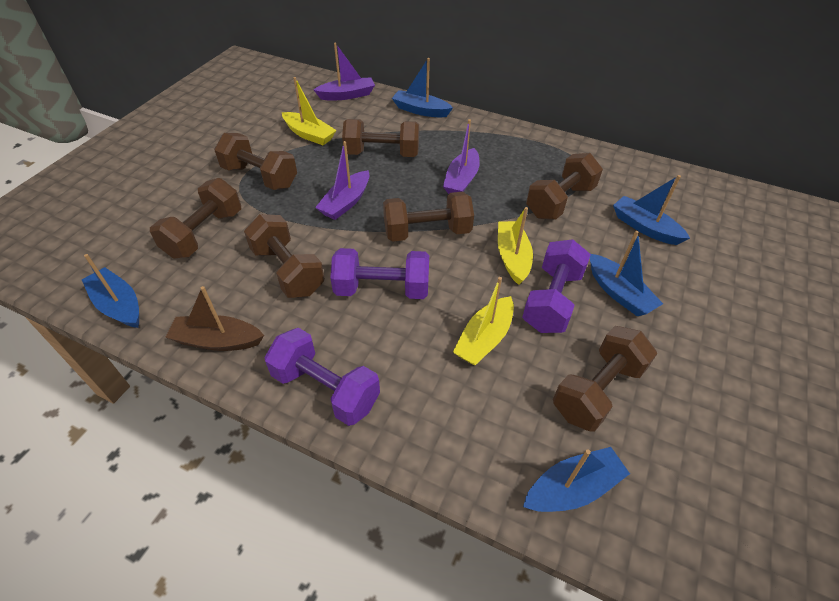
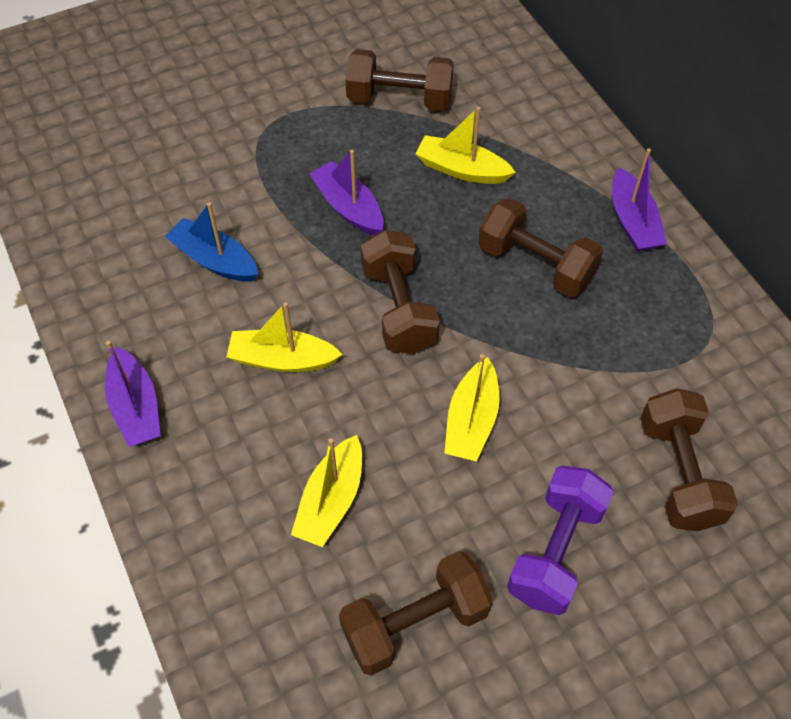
blue boat: 5 -> 1
brown boat: 1 -> 0
brown dumbbell: 7 -> 5
purple dumbbell: 3 -> 1
yellow boat: 3 -> 4

